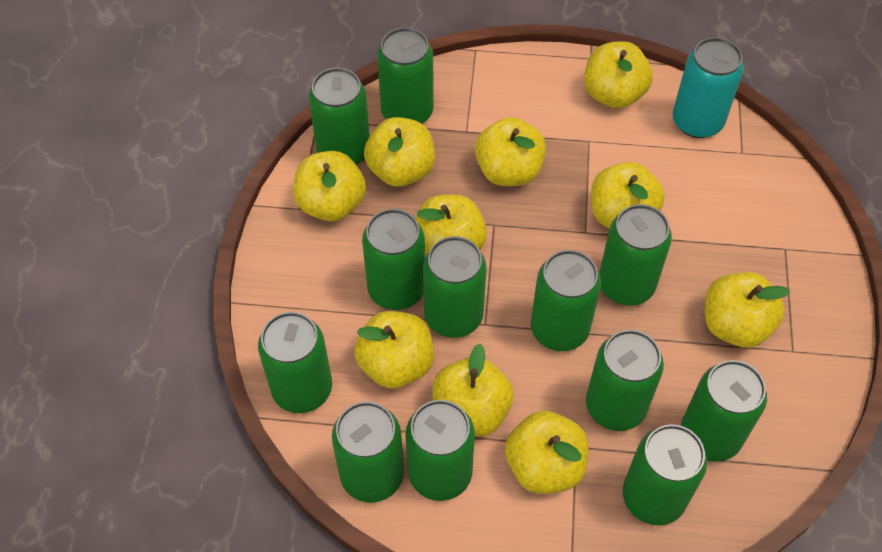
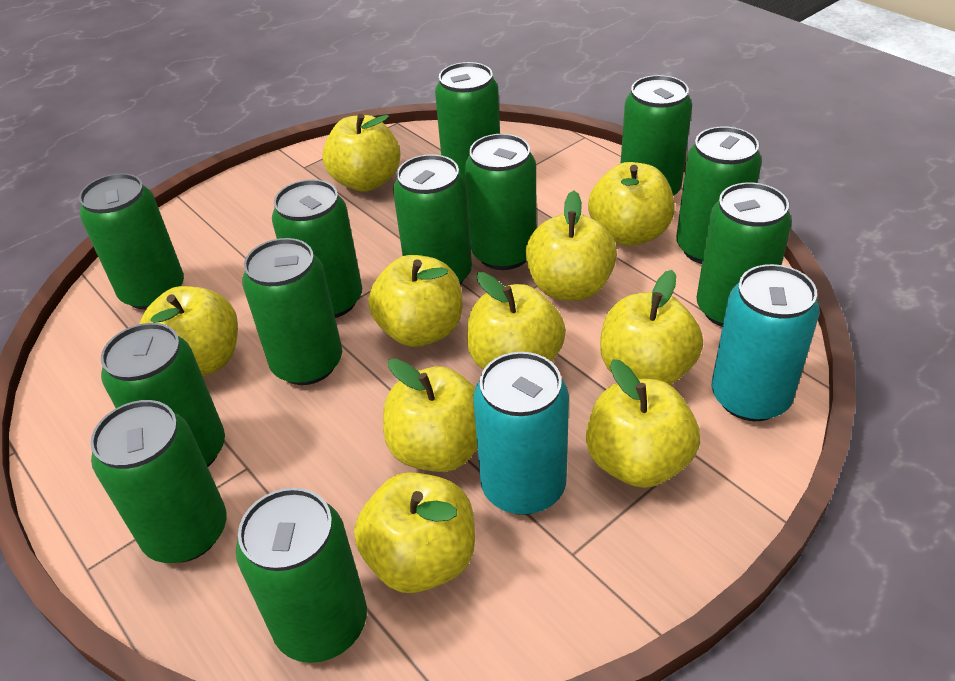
turquoise can: 1 -> 2

